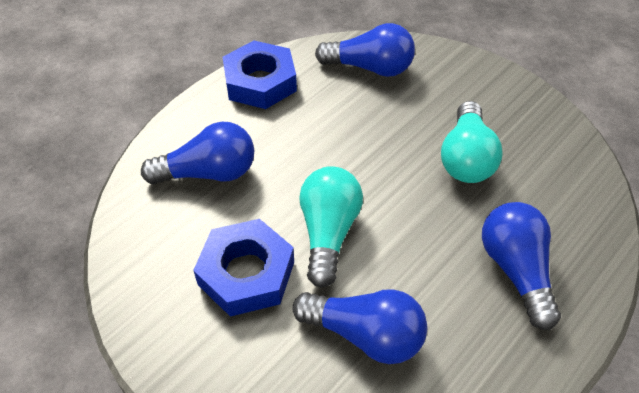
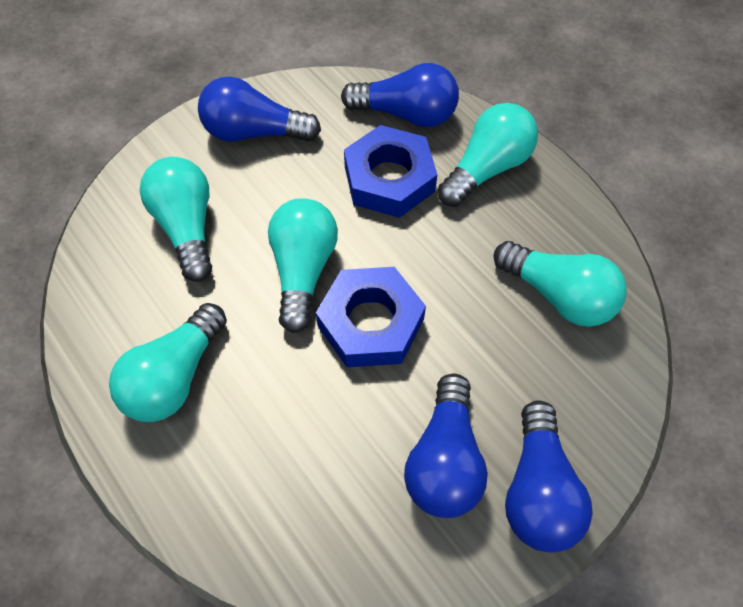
turquoise light bulb: 2 -> 5

